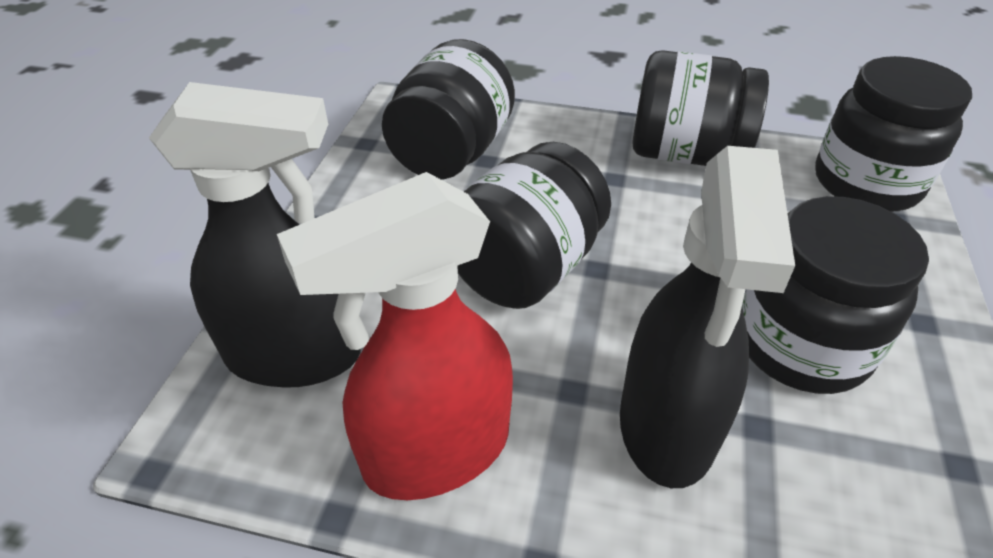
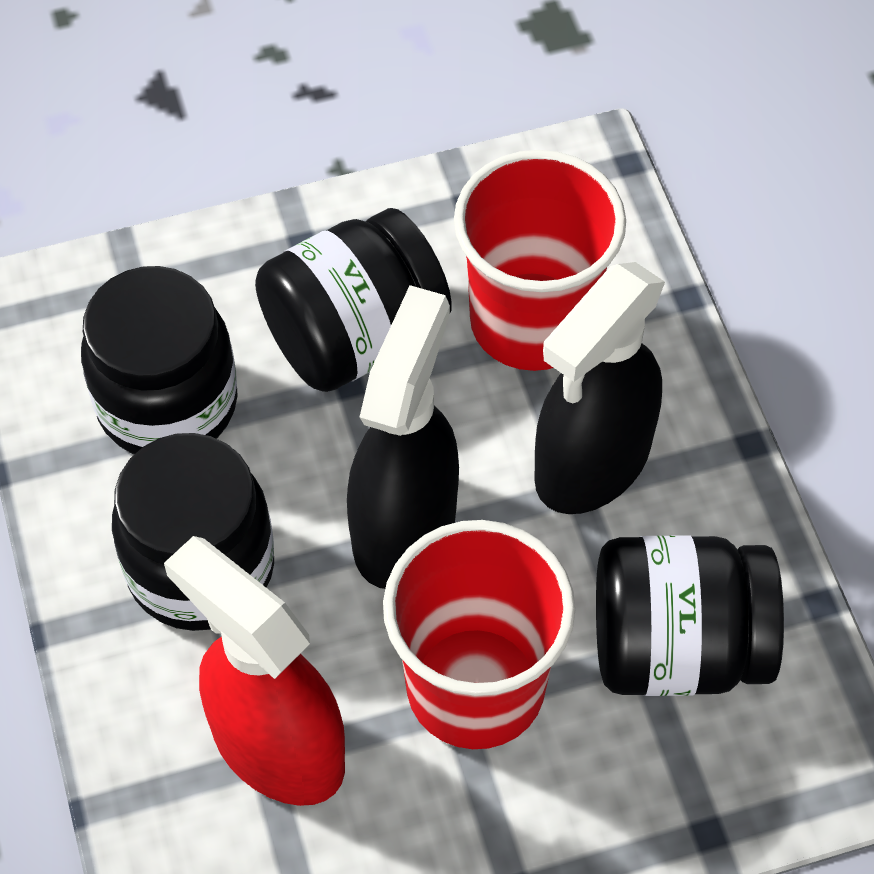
black jar: 5 -> 4
red cup: 0 -> 2

